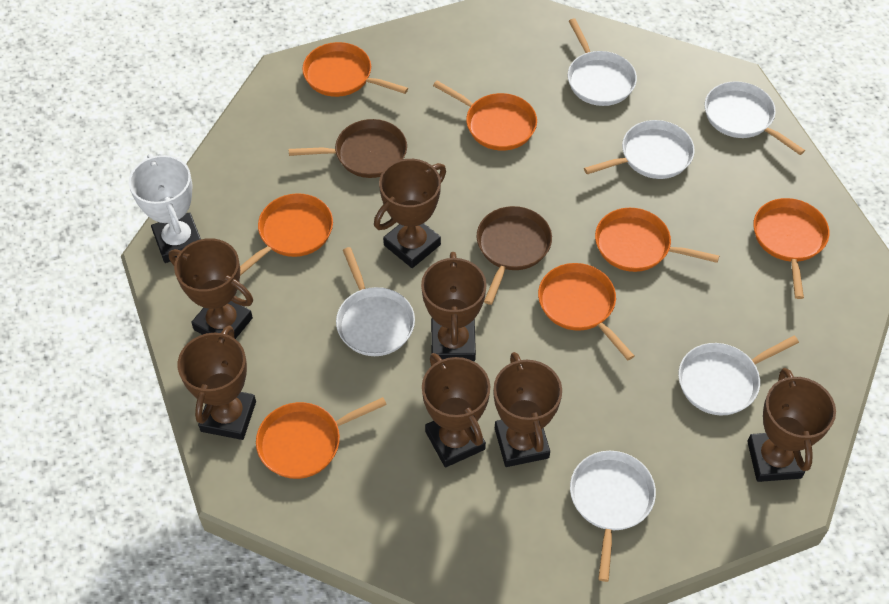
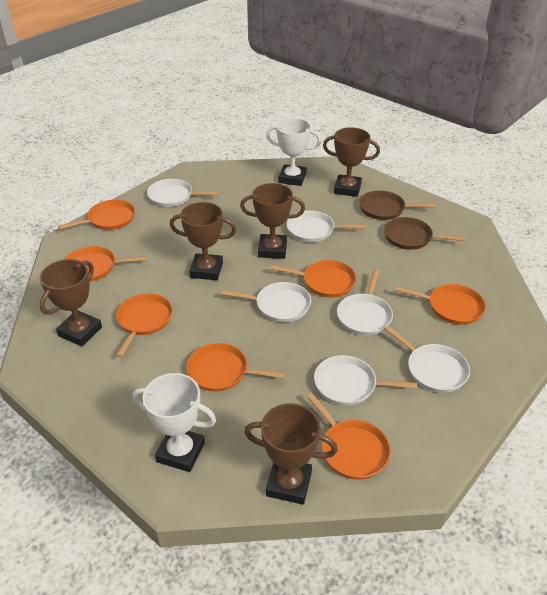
brown trophy: 7 -> 5
white trophy: 1 -> 2

